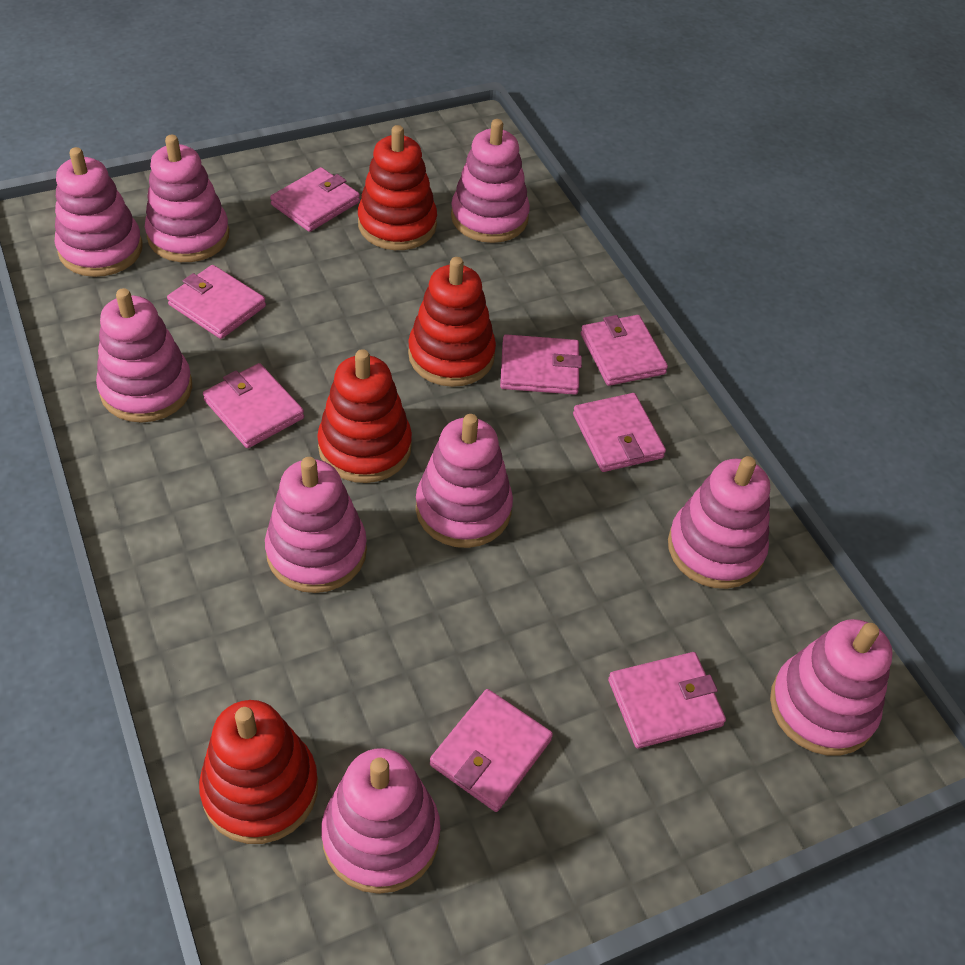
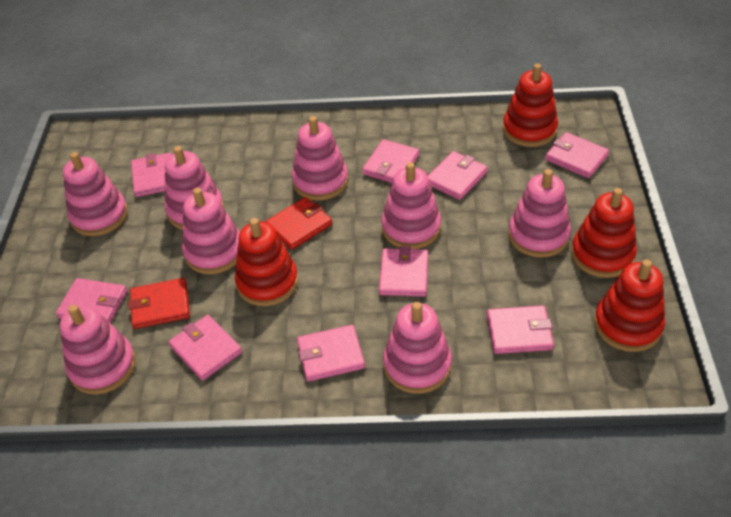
pink stacking toy: 9 -> 8
pink wallet: 8 -> 9
red wallet: 0 -> 2

